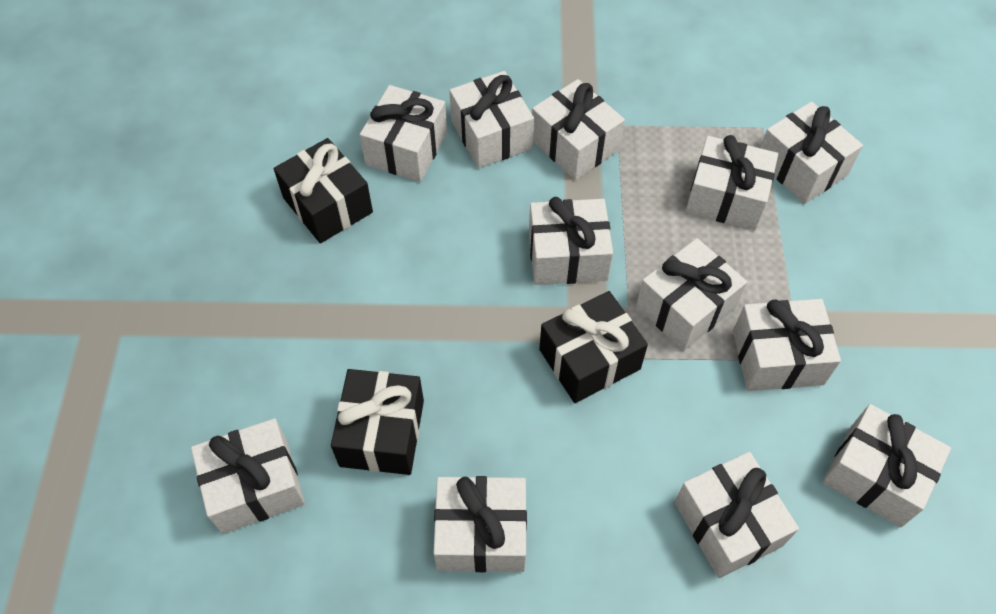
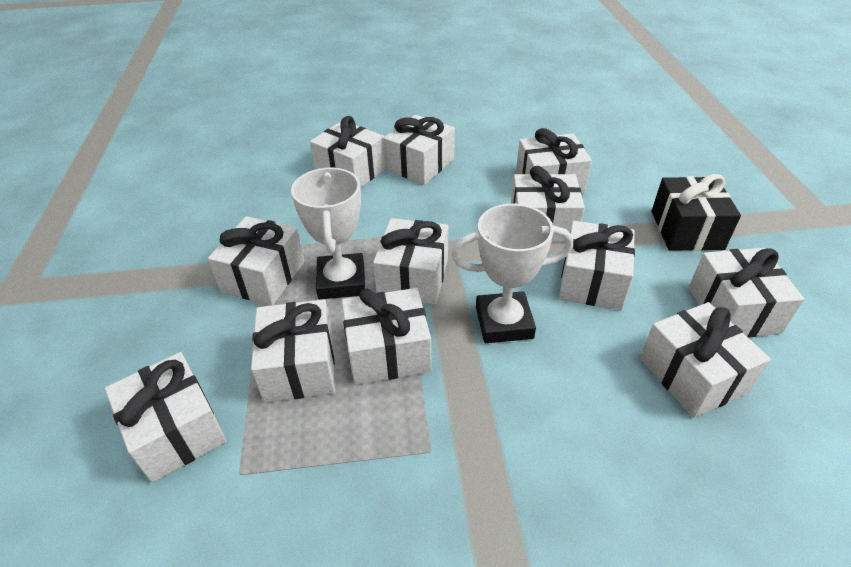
black gift: 3 -> 1
white trophy: 0 -> 2

